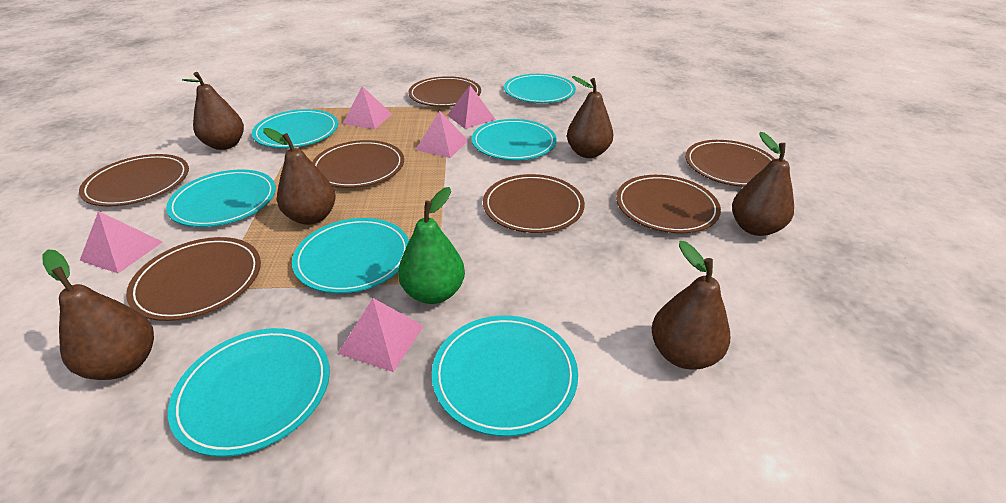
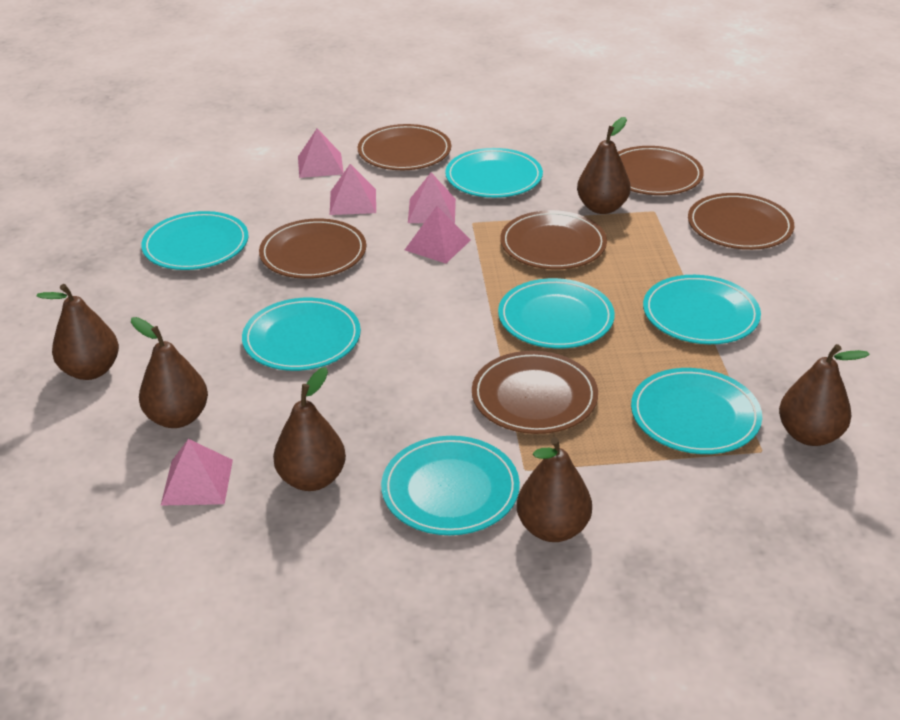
brown plate: 7 -> 6
green pear: 1 -> 0

